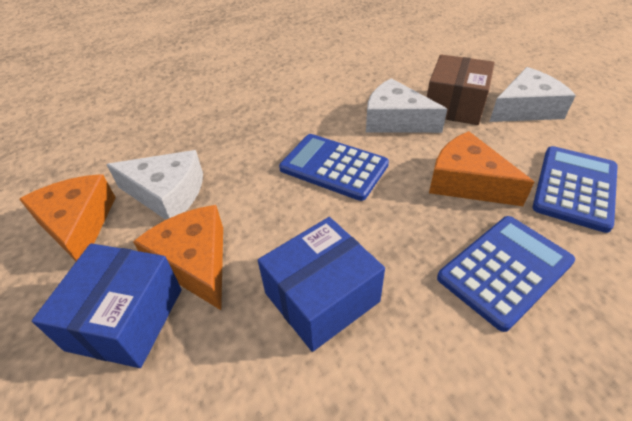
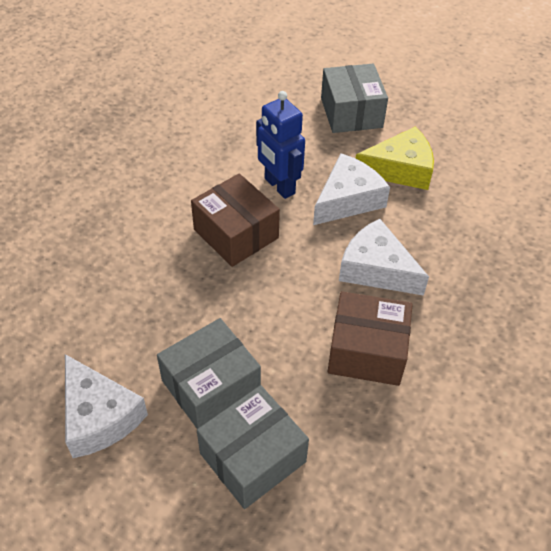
blue box: 2 -> 0
blue calculator: 3 -> 0
blue robot: 0 -> 1
brown box: 1 -> 2
grey box: 0 -> 3
orange cheese: 3 -> 0
yellow cheese: 0 -> 1

